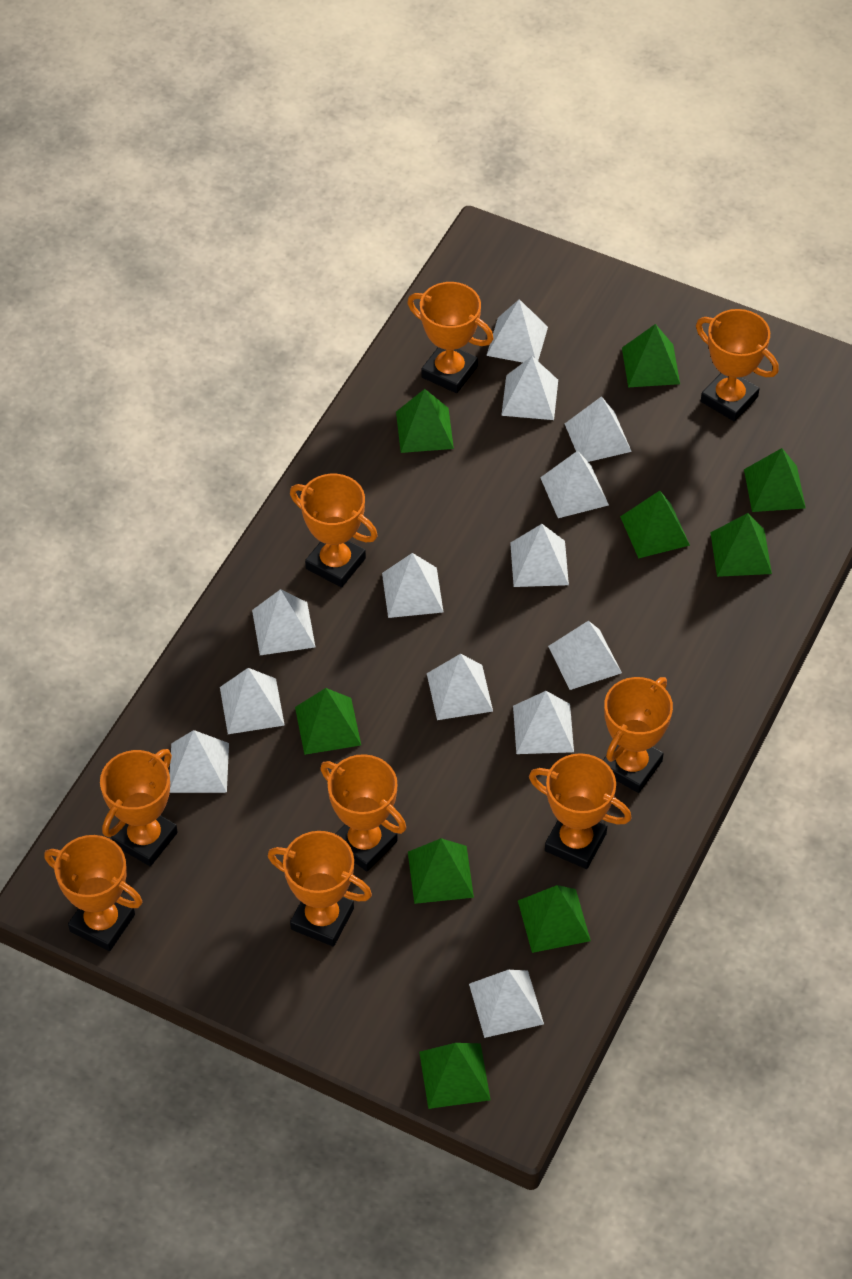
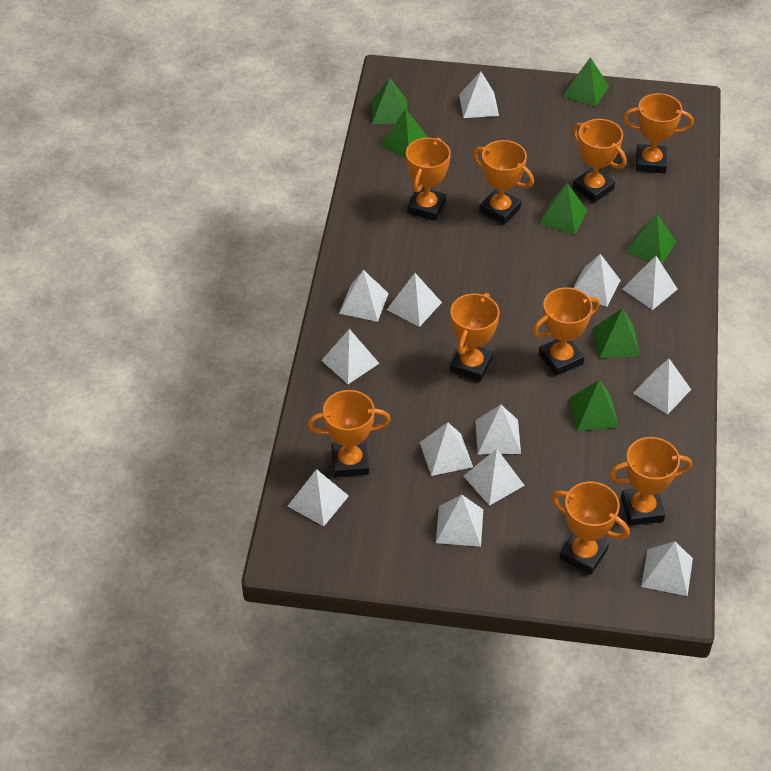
green pyramid: 9 -> 7

